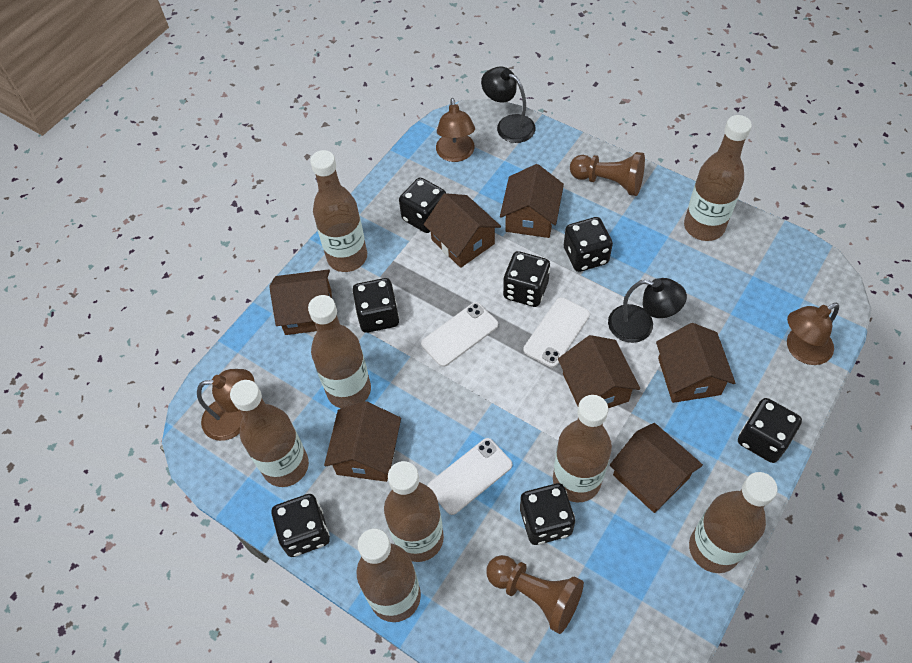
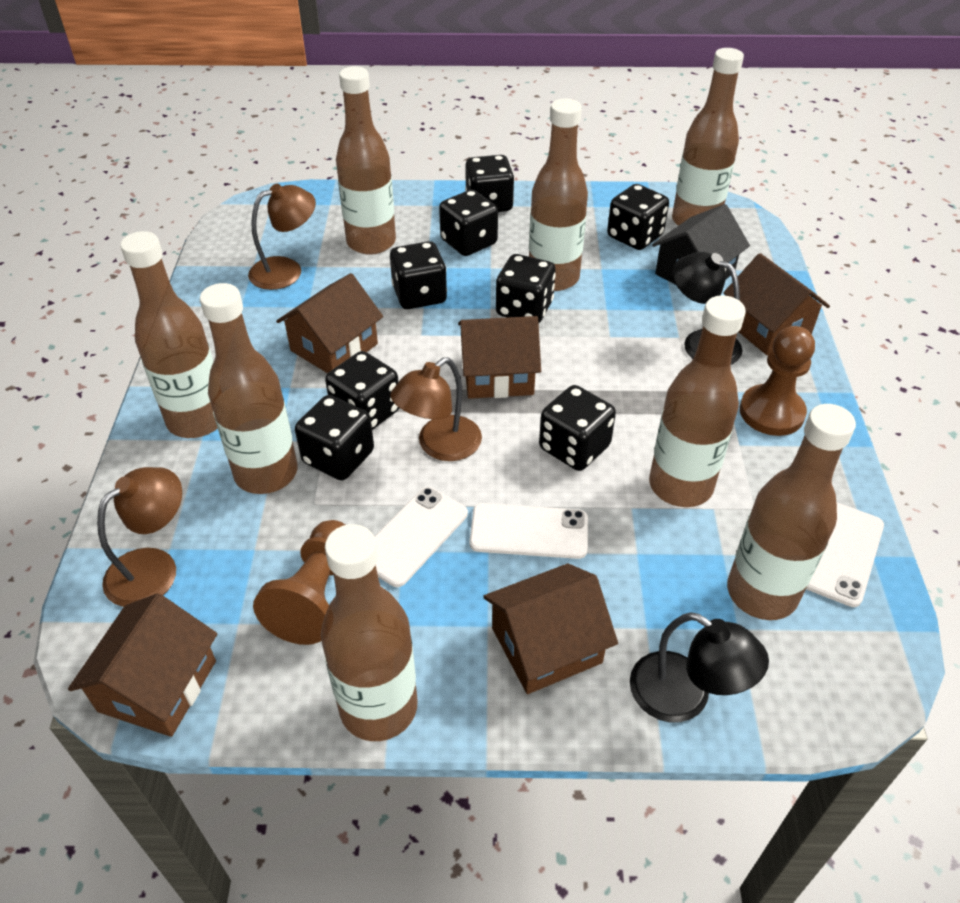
black dice: 7 -> 8
black house: 0 -> 1
brown house: 7 -> 5

